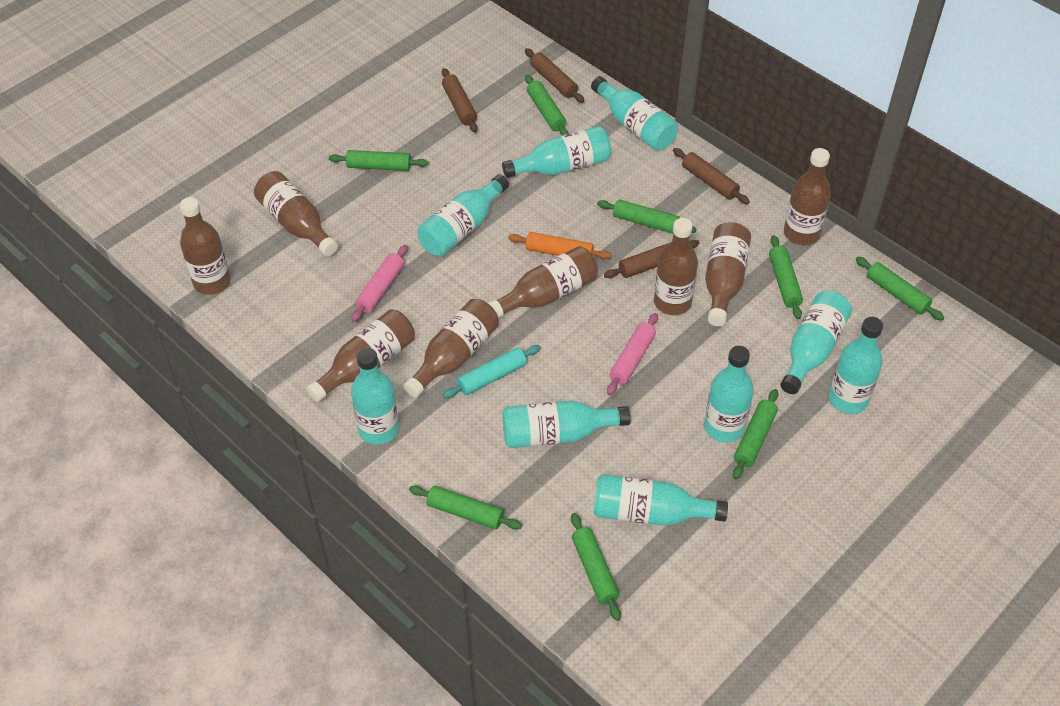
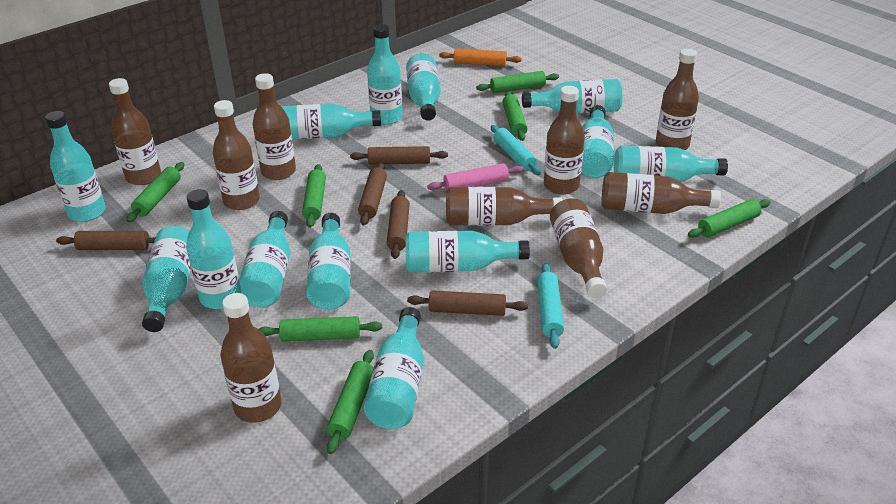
brown bottle: 8 -> 9
brown rolling pin: 4 -> 5
green rolling pin: 8 -> 7
pink rolling pin: 2 -> 1
turquoise bottle: 9 -> 13
turquoise rolling pin: 1 -> 2

